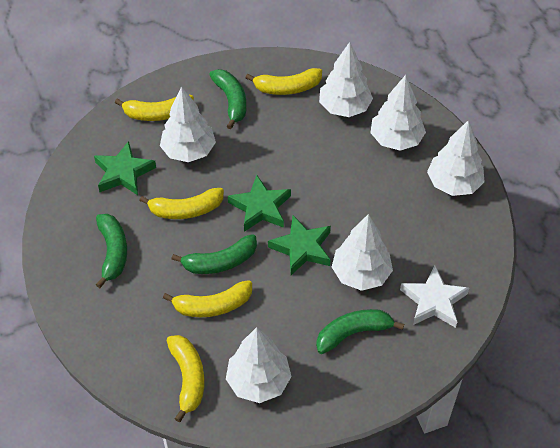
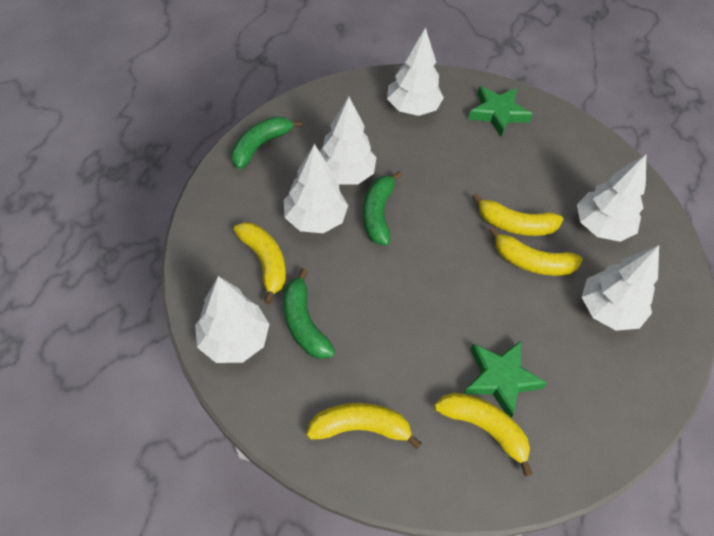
green banana: 4 -> 3
green star: 3 -> 2
white star: 1 -> 0

